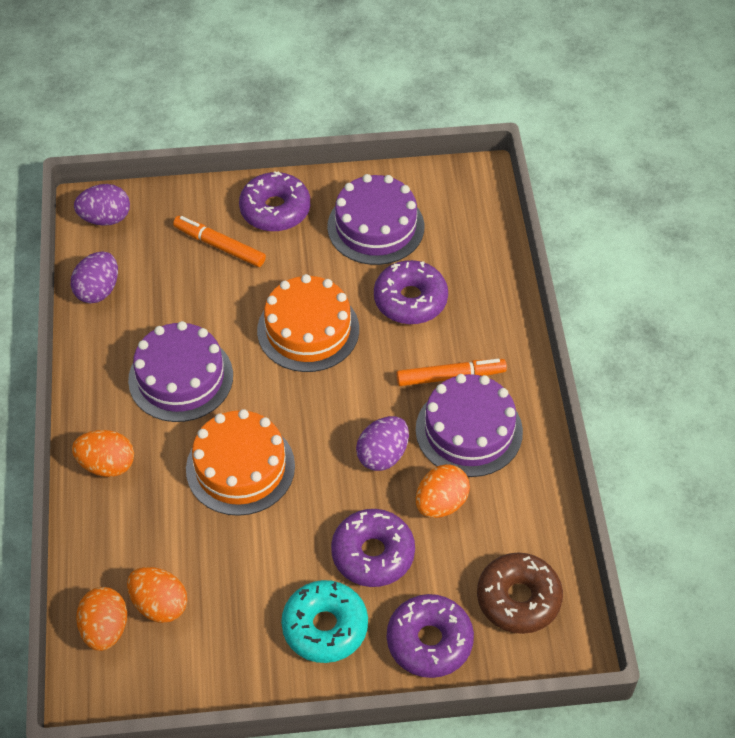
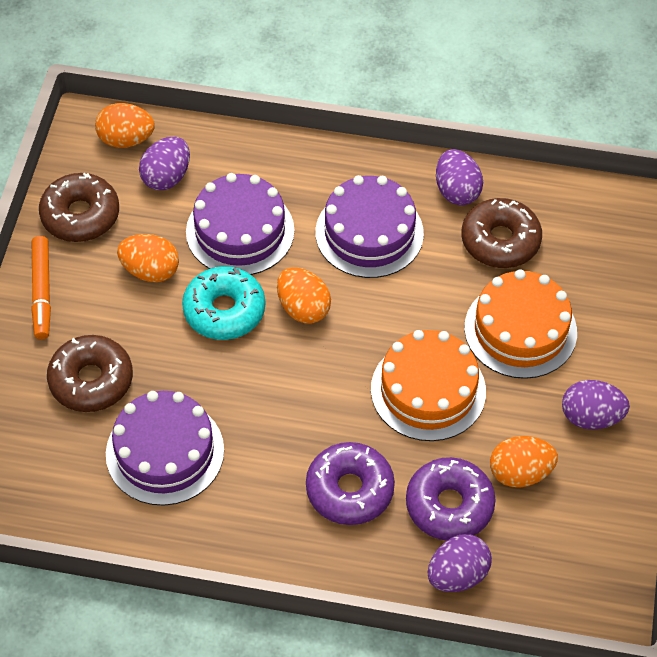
brown donut: 1 -> 3
orange marker: 2 -> 1
purple donut: 4 -> 2
purple egg: 3 -> 4

